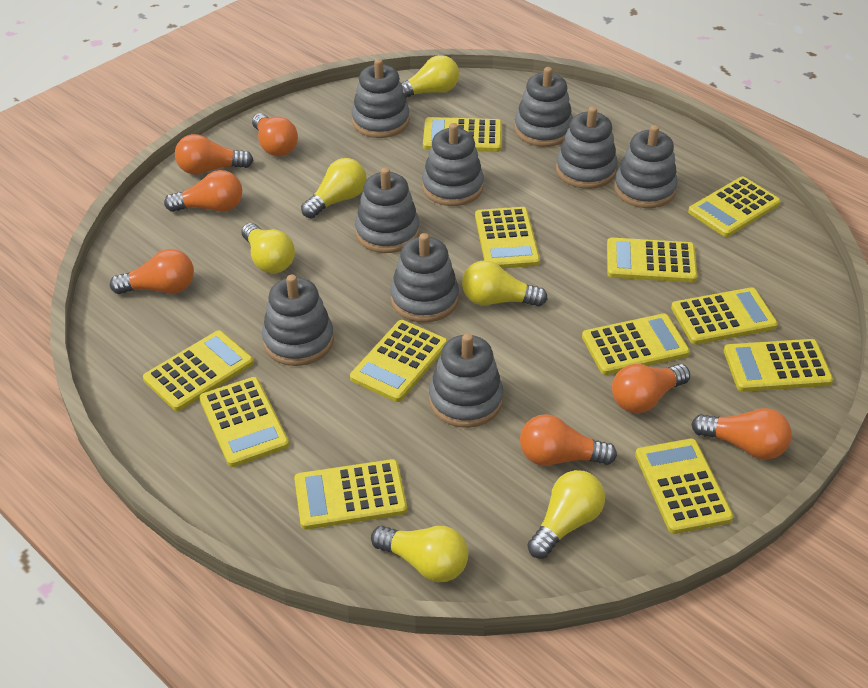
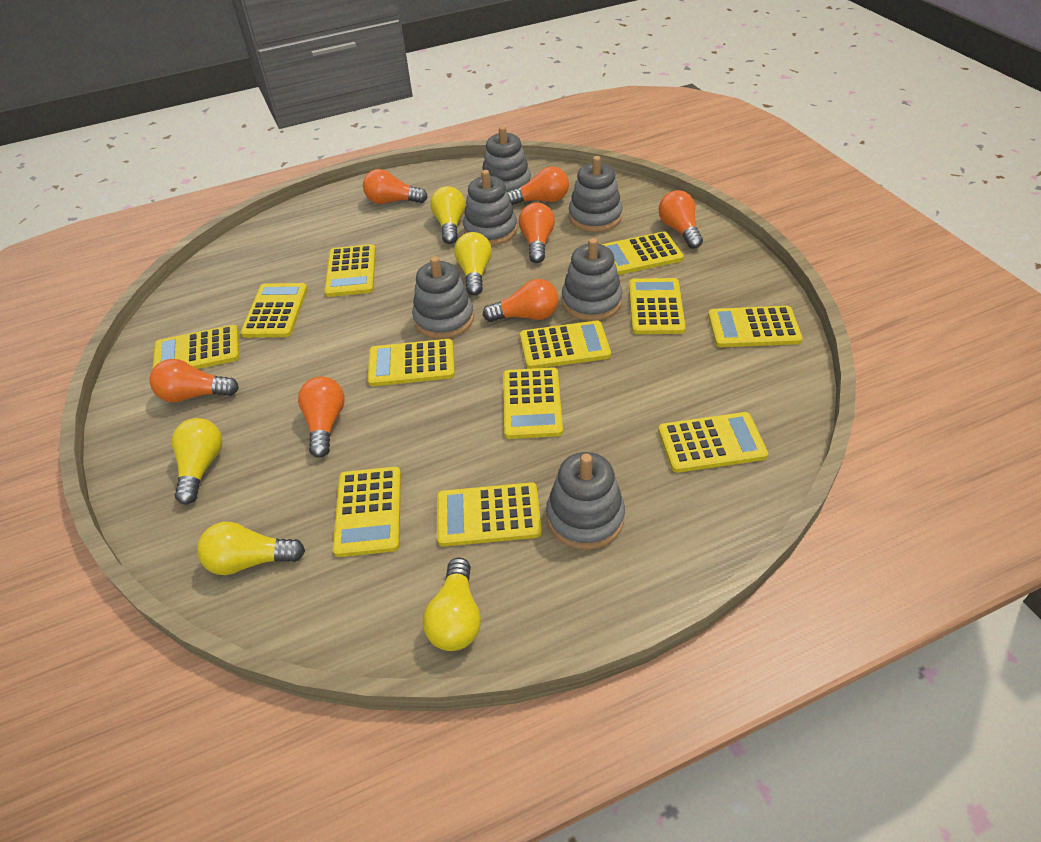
grey stacking toy: 9 -> 6
yellow light bulb: 6 -> 5

